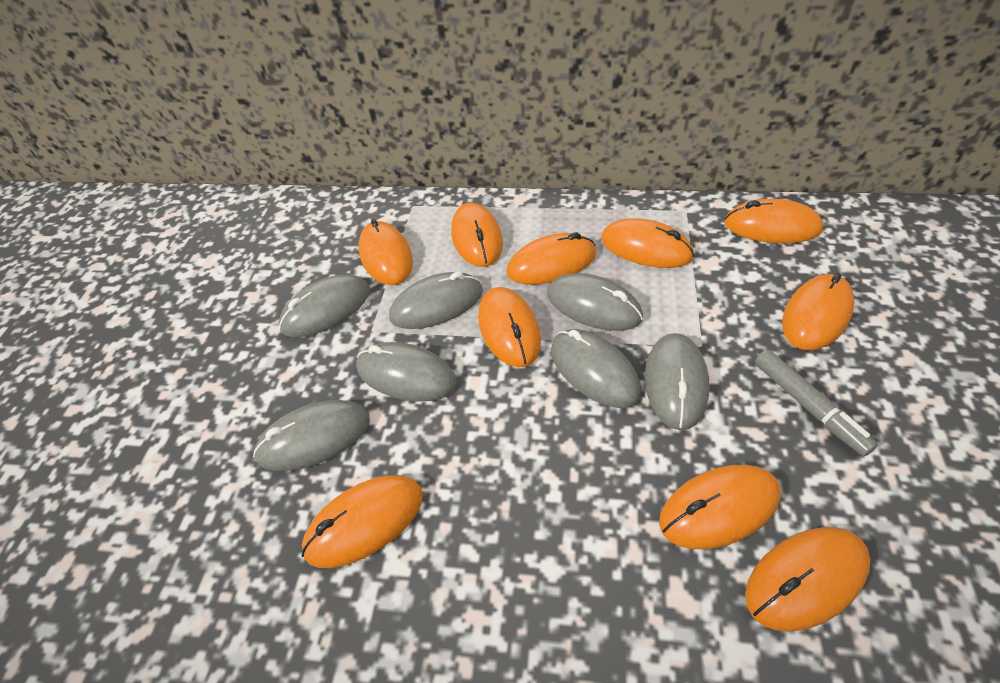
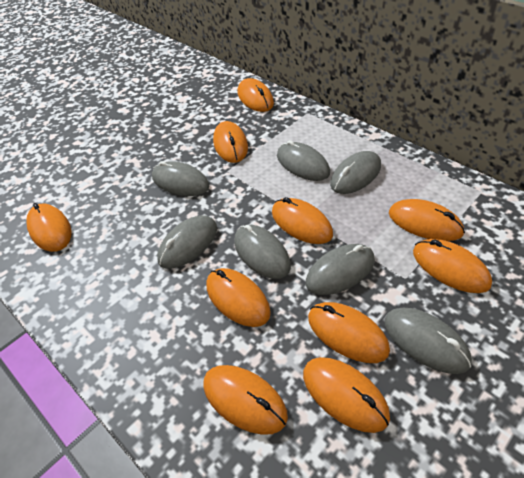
grey marker: 1 -> 0

